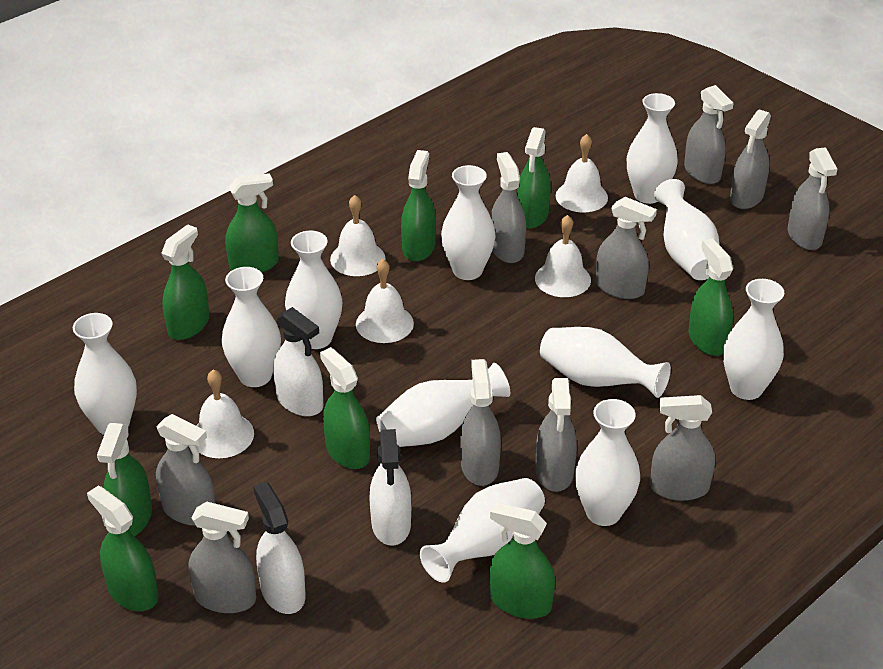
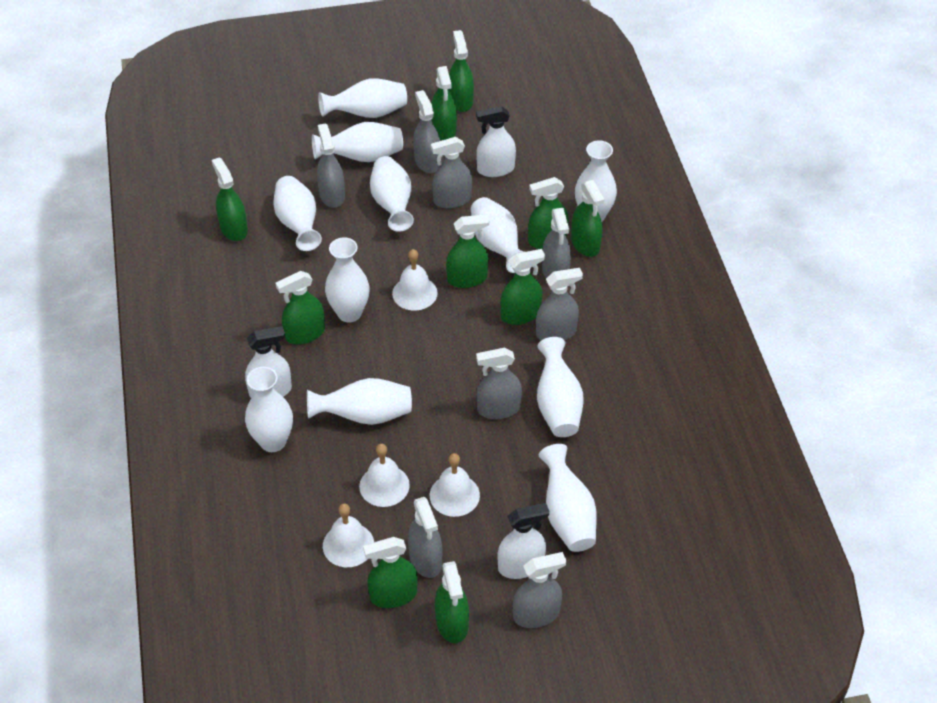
green spray bottle: 9 -> 10
grey spray bottle: 10 -> 8
white bell: 5 -> 4

